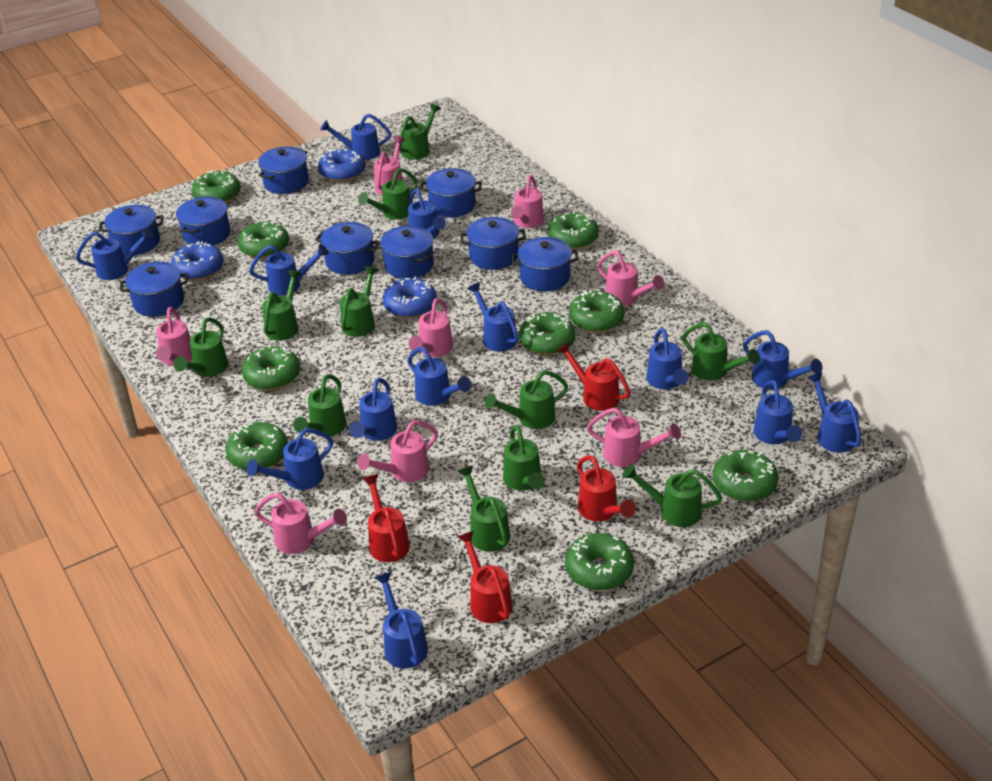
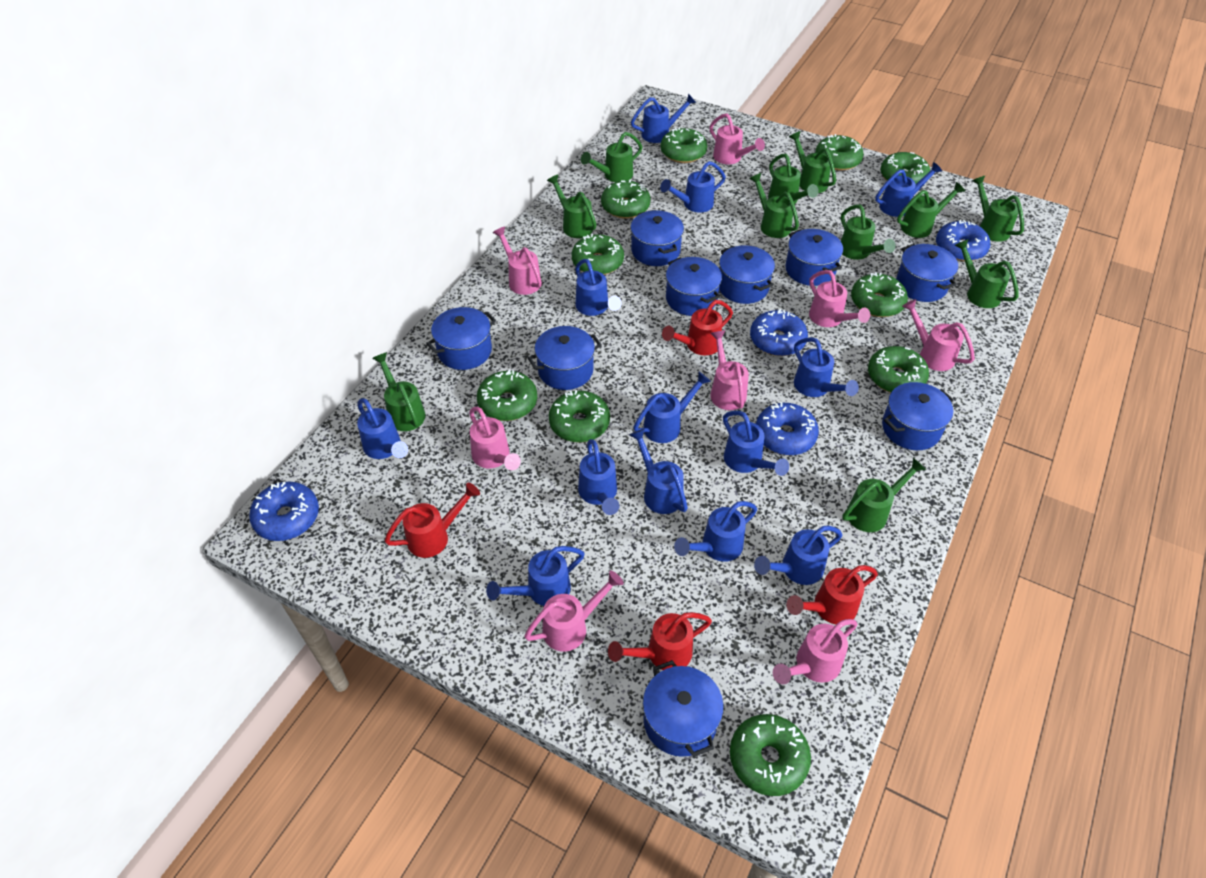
blue donut: 3 -> 4
green donut: 9 -> 10

